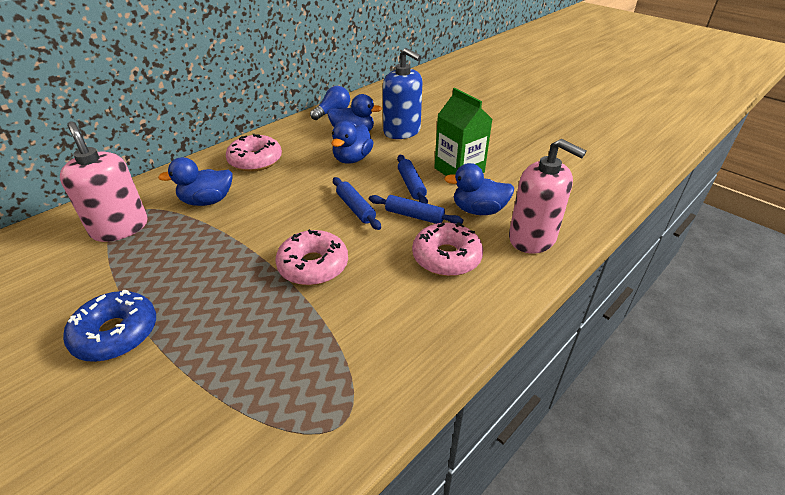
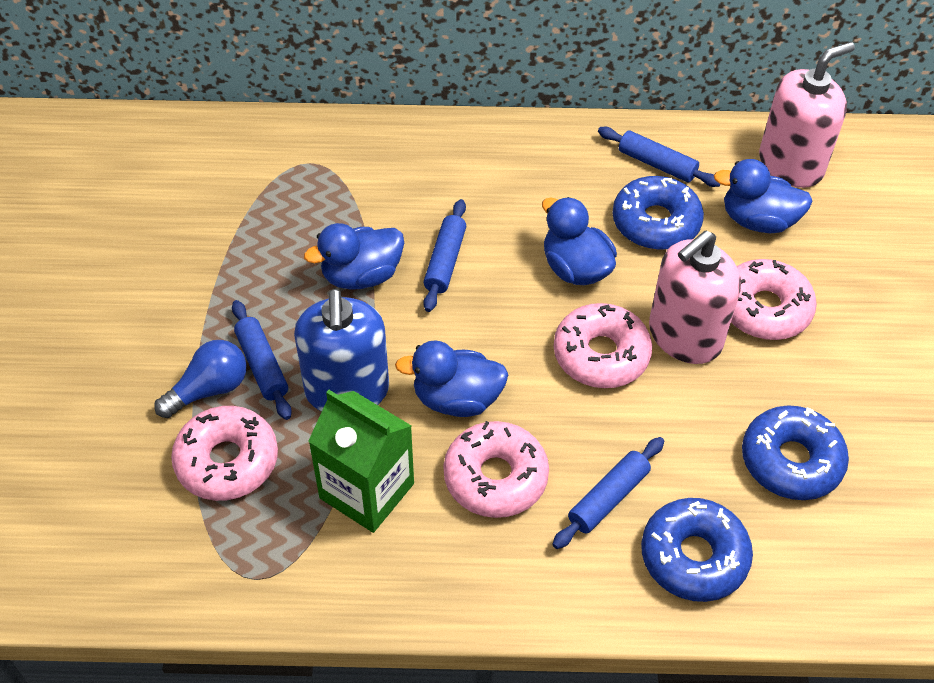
blue donut: 1 -> 3
blue rolling pin: 3 -> 4
pink donut: 3 -> 4

